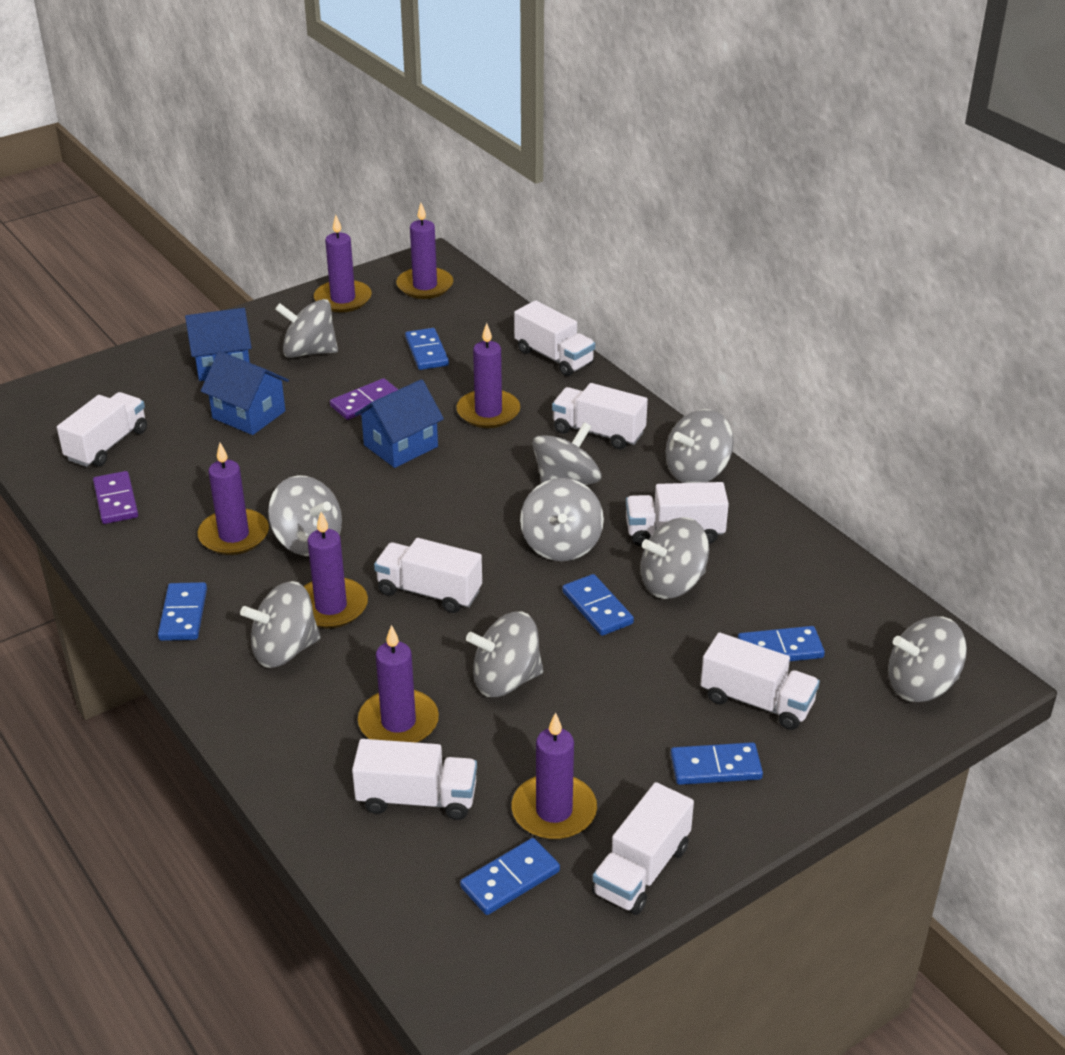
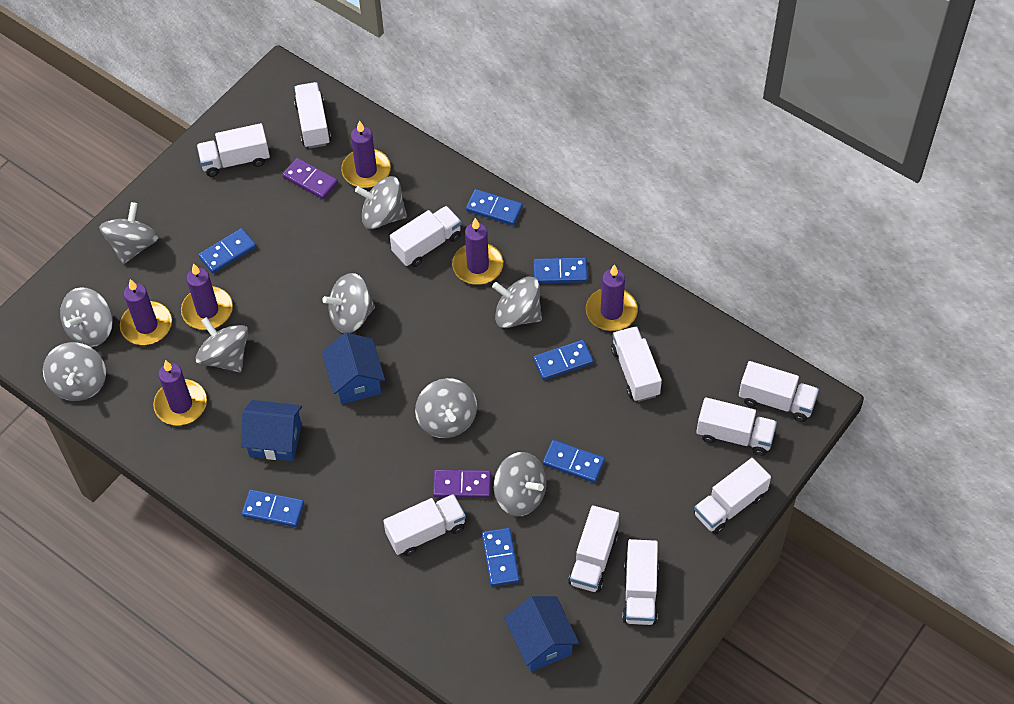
blue domino: 6 -> 7
purple candle: 7 -> 6
white truck: 8 -> 10

